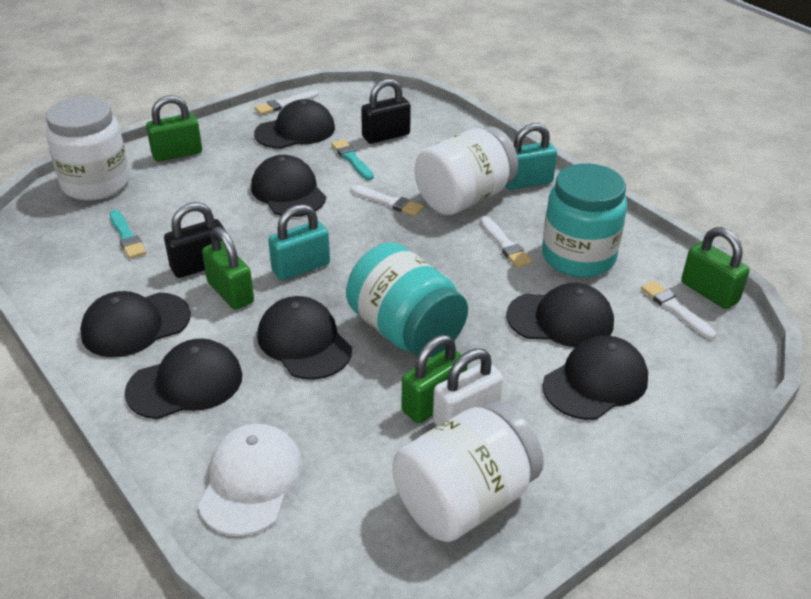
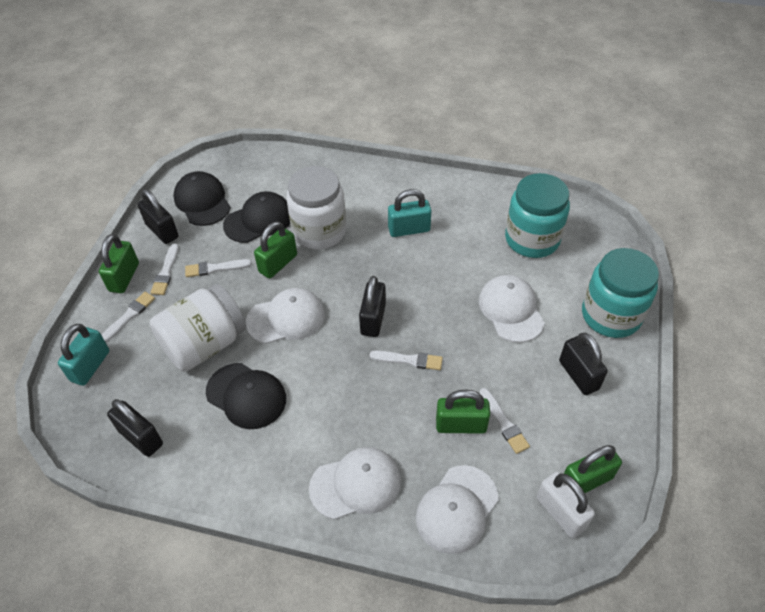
black cap: 7 -> 3
black padlock: 2 -> 4
turquoise brush: 2 -> 0
white brush: 4 -> 5
white cap: 1 -> 4
white jar: 3 -> 2

